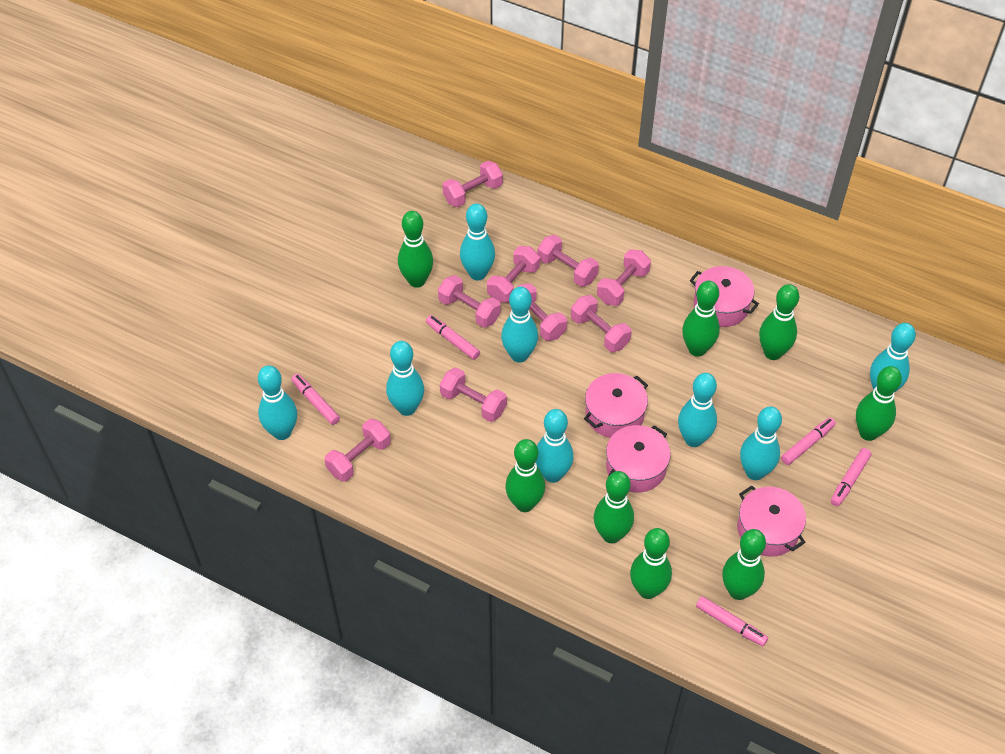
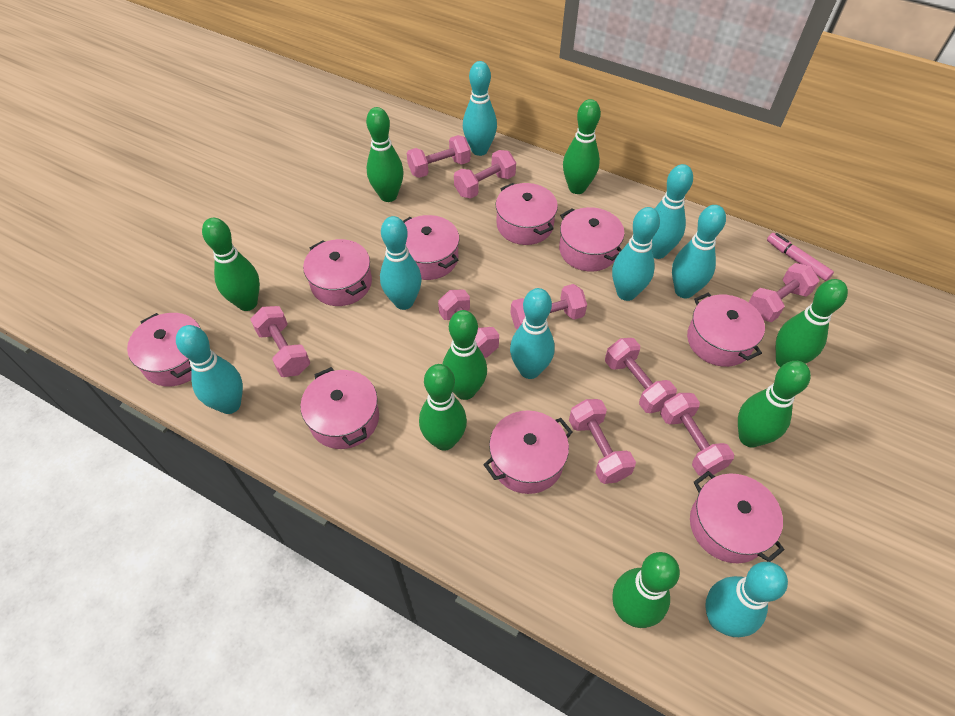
pink marker: 5 -> 1
pink pot: 4 -> 9

